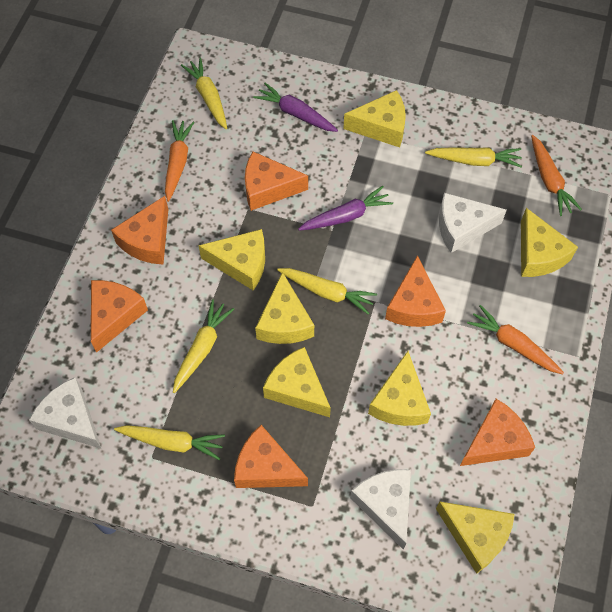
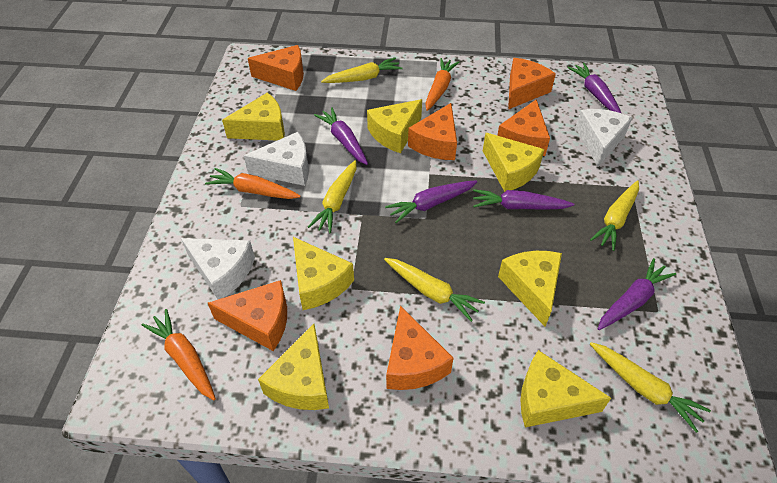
purple carrot: 2 -> 5

